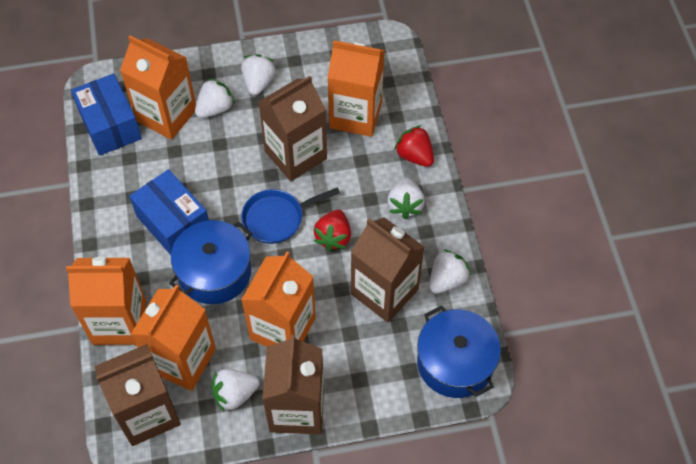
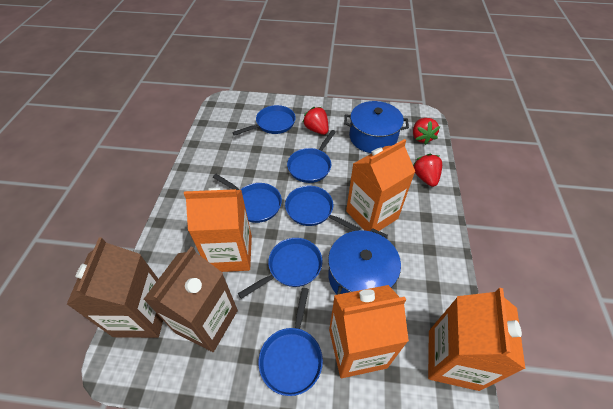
blue box: 2 -> 0
blue pan: 1 -> 6
brown carton: 4 -> 2
orange carton: 5 -> 4
red strawberry: 2 -> 3
white strawberry: 5 -> 0

